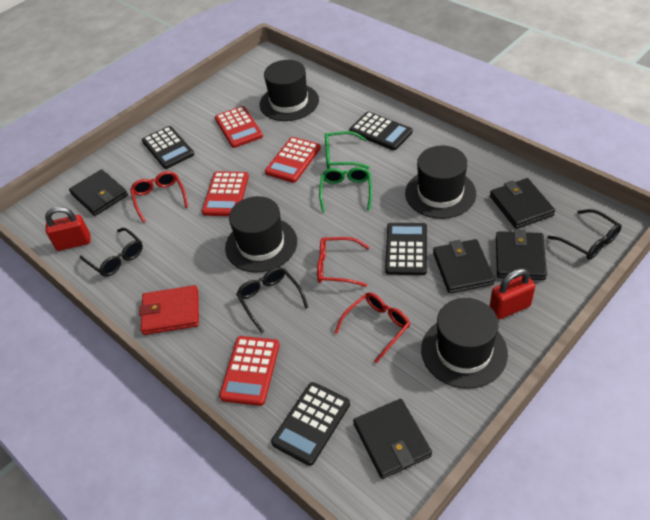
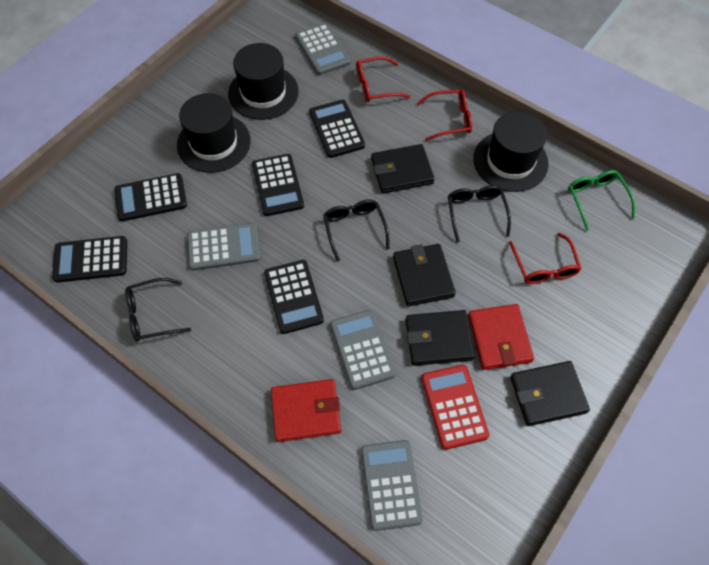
black calculator: 4 -> 5
black hat: 4 -> 3
black wallet: 5 -> 4
green glasses: 2 -> 1
grey calculator: 0 -> 4
red calculator: 4 -> 1
red padlock: 2 -> 0
red wallet: 1 -> 2

